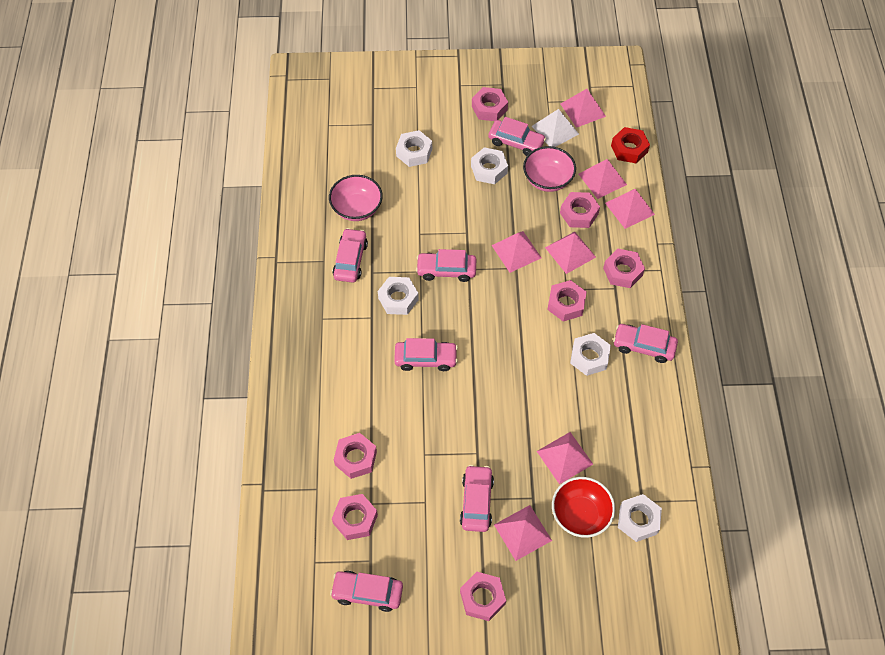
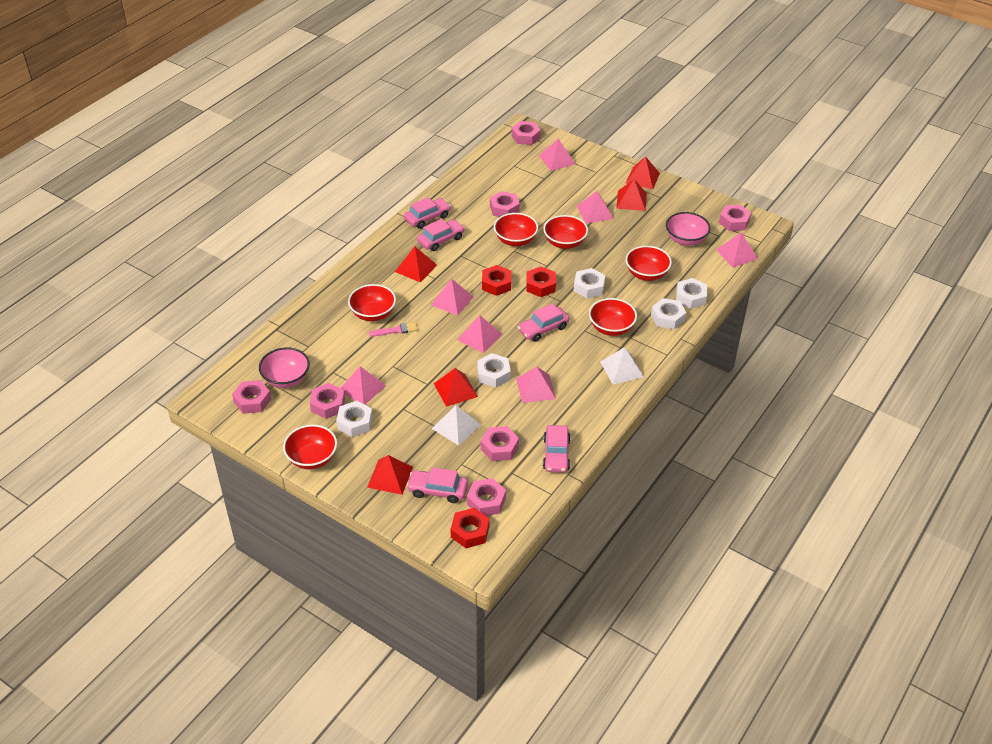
pink brush: 0 -> 1
pink car: 7 -> 5
red bowl: 1 -> 6
red nut: 1 -> 3
red pyramid: 0 -> 5
white pyramid: 1 -> 2

